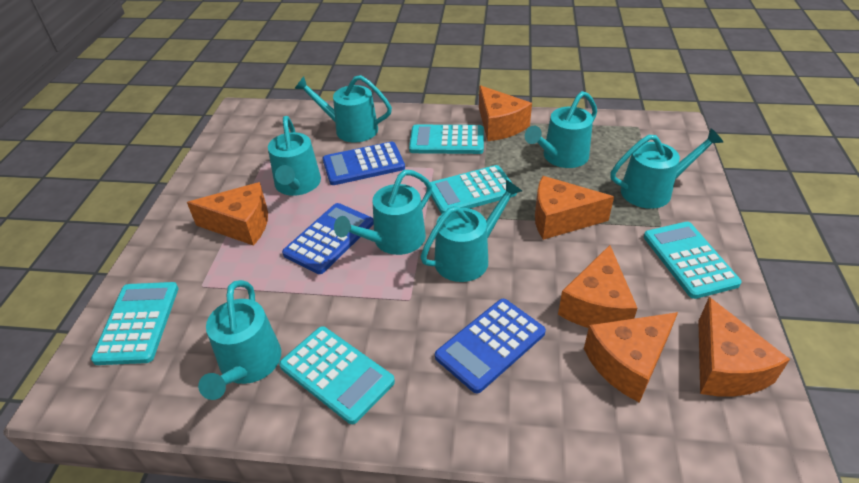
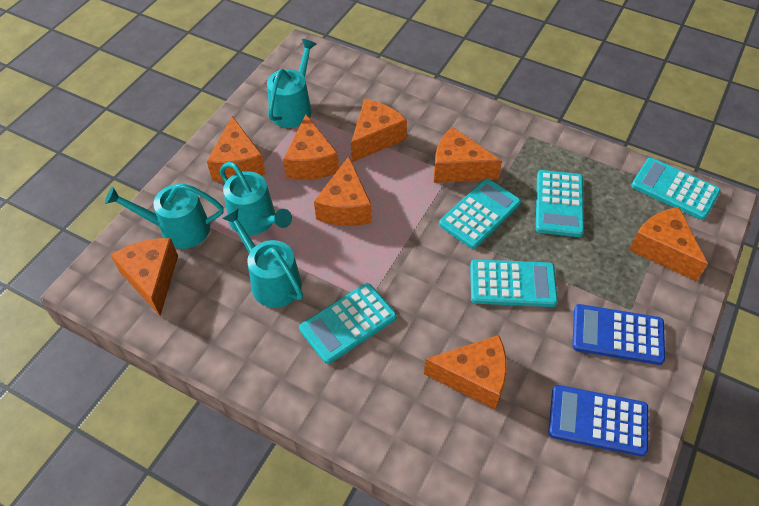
blue calculator: 3 -> 2
orange cheese: 6 -> 8
turquoise watering can: 7 -> 4

